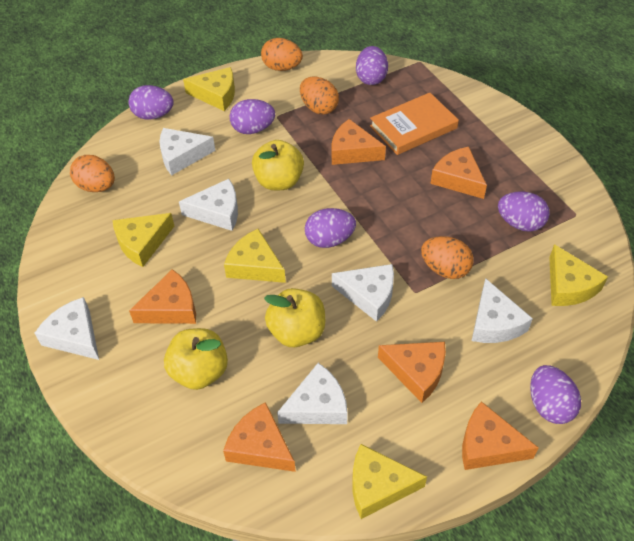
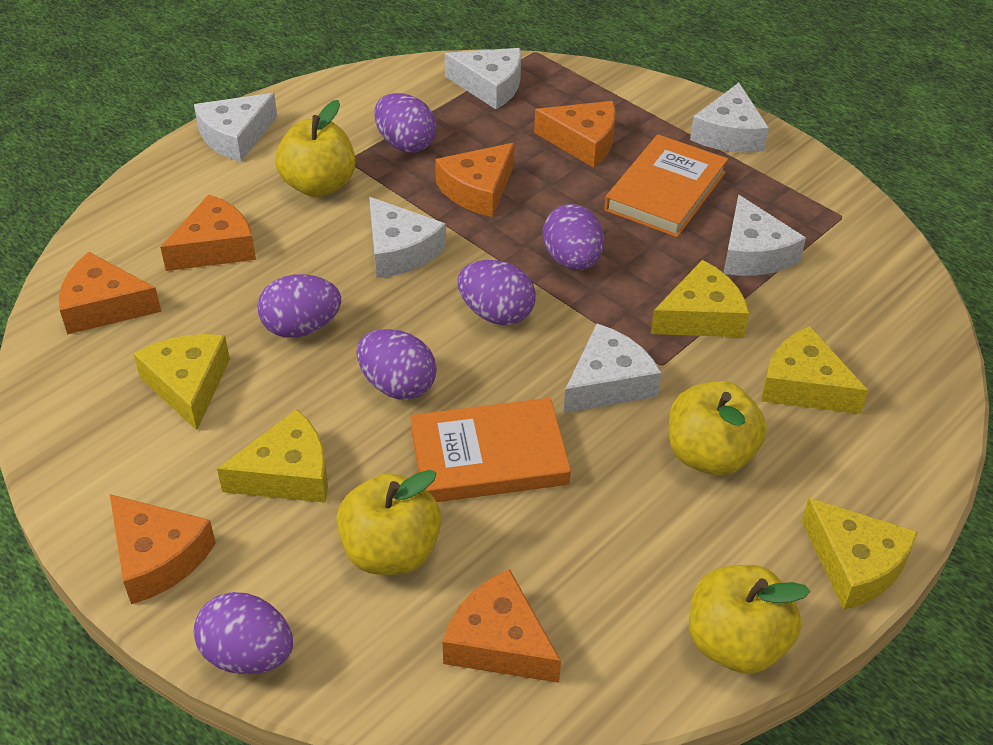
orange book: 1 -> 2
orange egg: 4 -> 0
yellow apple: 3 -> 4

